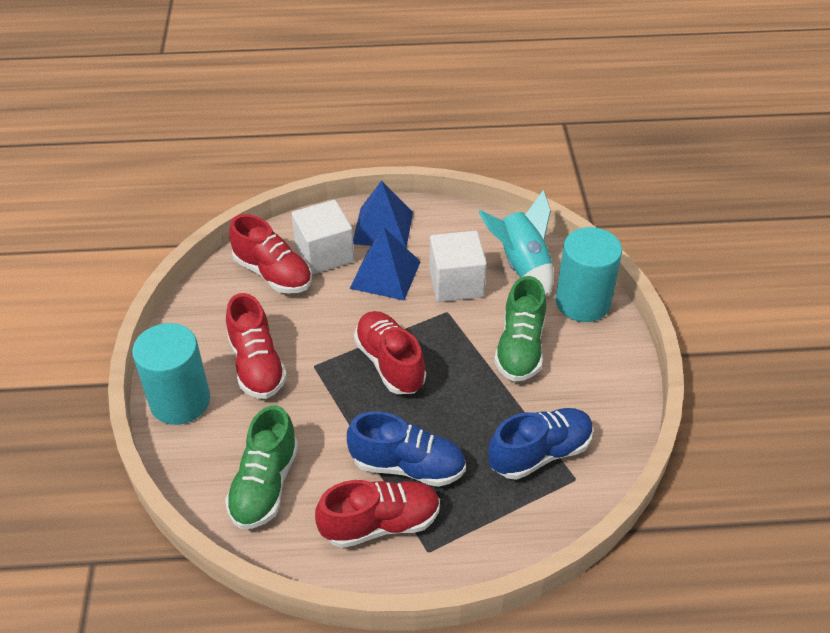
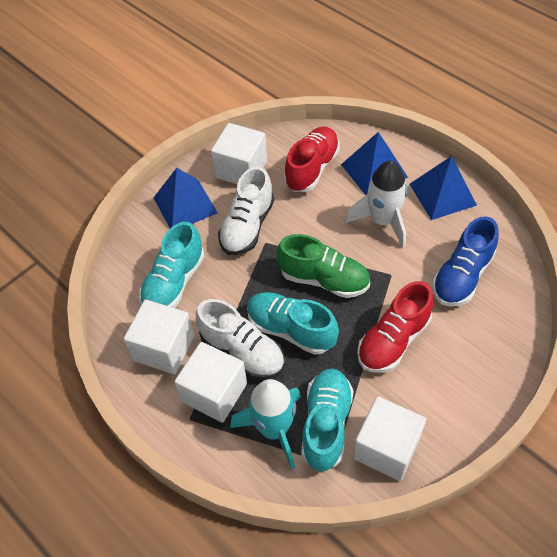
blue pyramid: 2 -> 3
blue shoe: 2 -> 1
green shoe: 2 -> 1
red shoe: 4 -> 2
turquoise cylinder: 2 -> 0
turquoise shoe: 0 -> 3
white cube: 2 -> 4
white rocket: 0 -> 1
white shoe: 0 -> 2

